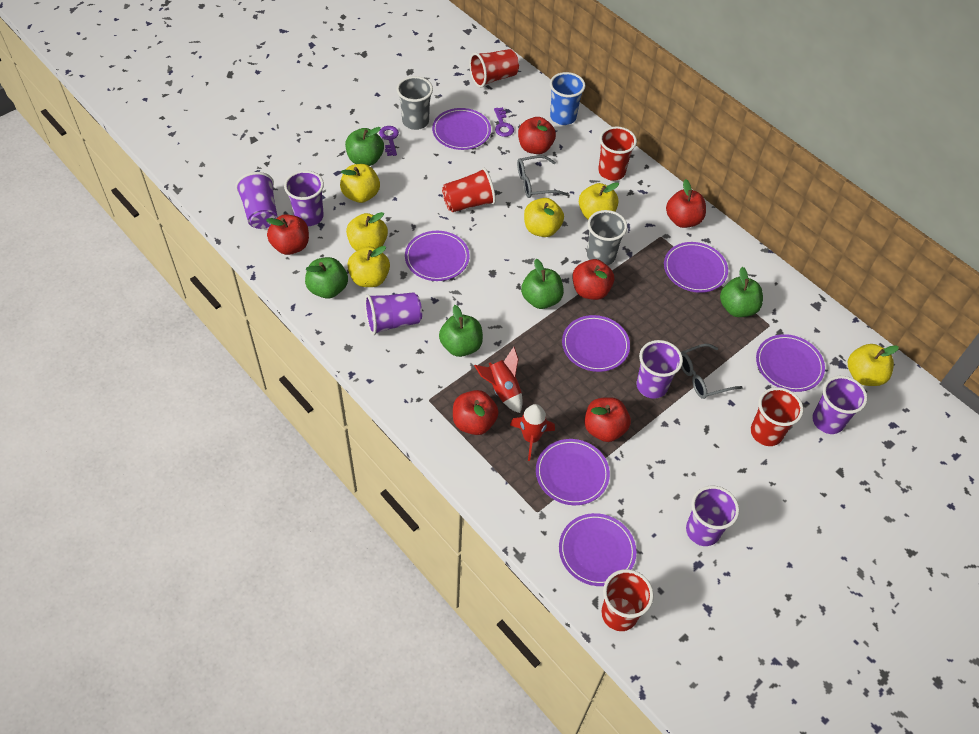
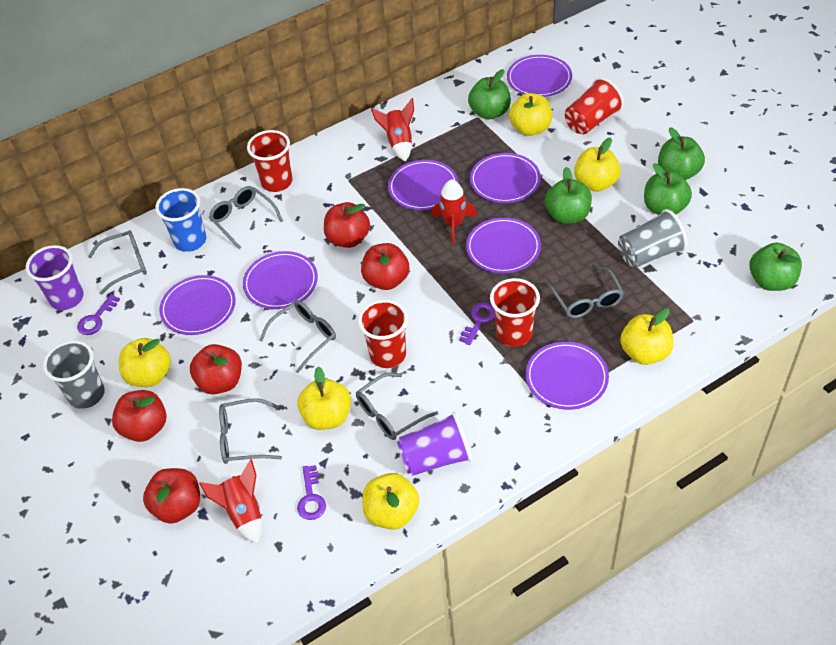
grey glasses: 2 -> 6
purple cup: 6 -> 2
purple key: 2 -> 3
red apple: 6 -> 5
red cup: 5 -> 4
red rocket: 2 -> 3

